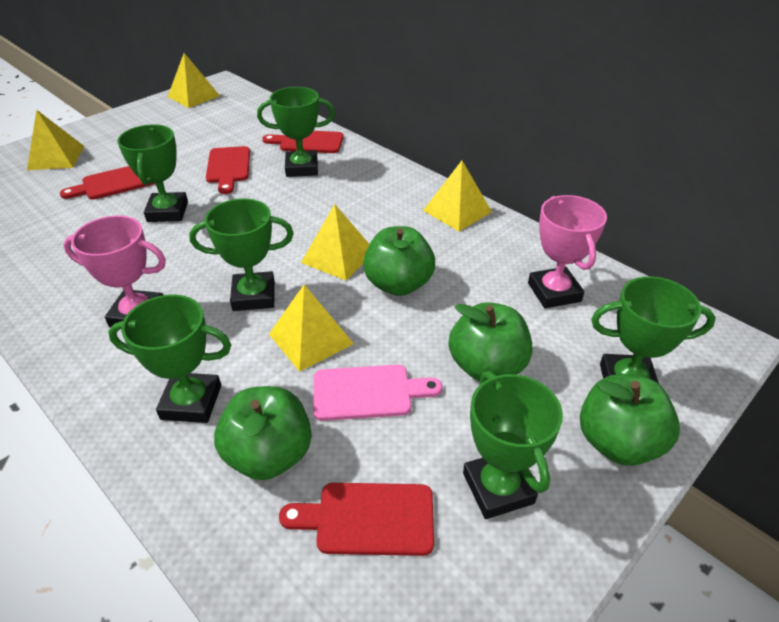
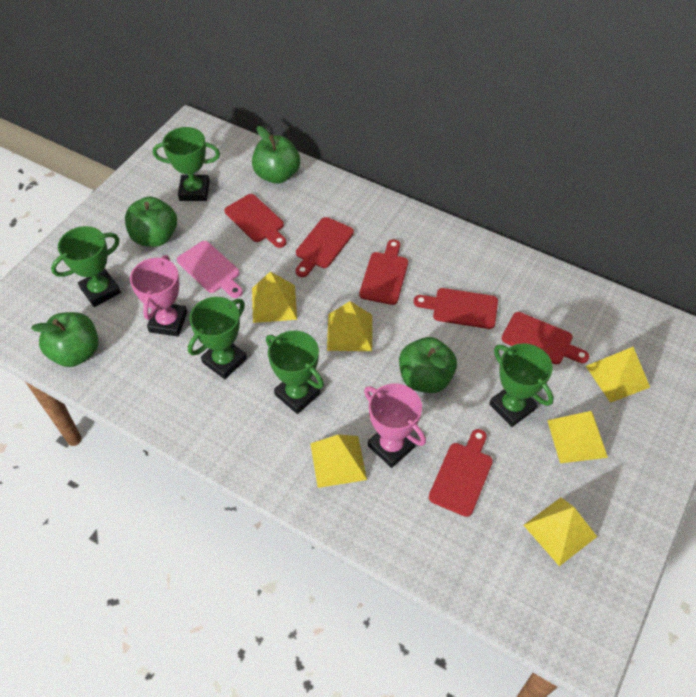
green trophy: 6 -> 5
red cutting board: 4 -> 6
yellow pyramid: 5 -> 6

